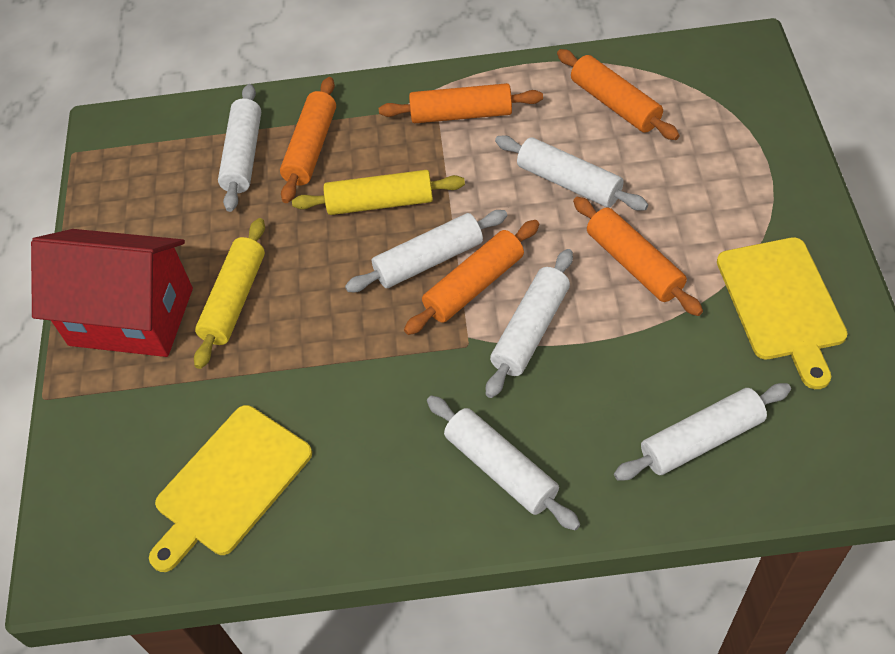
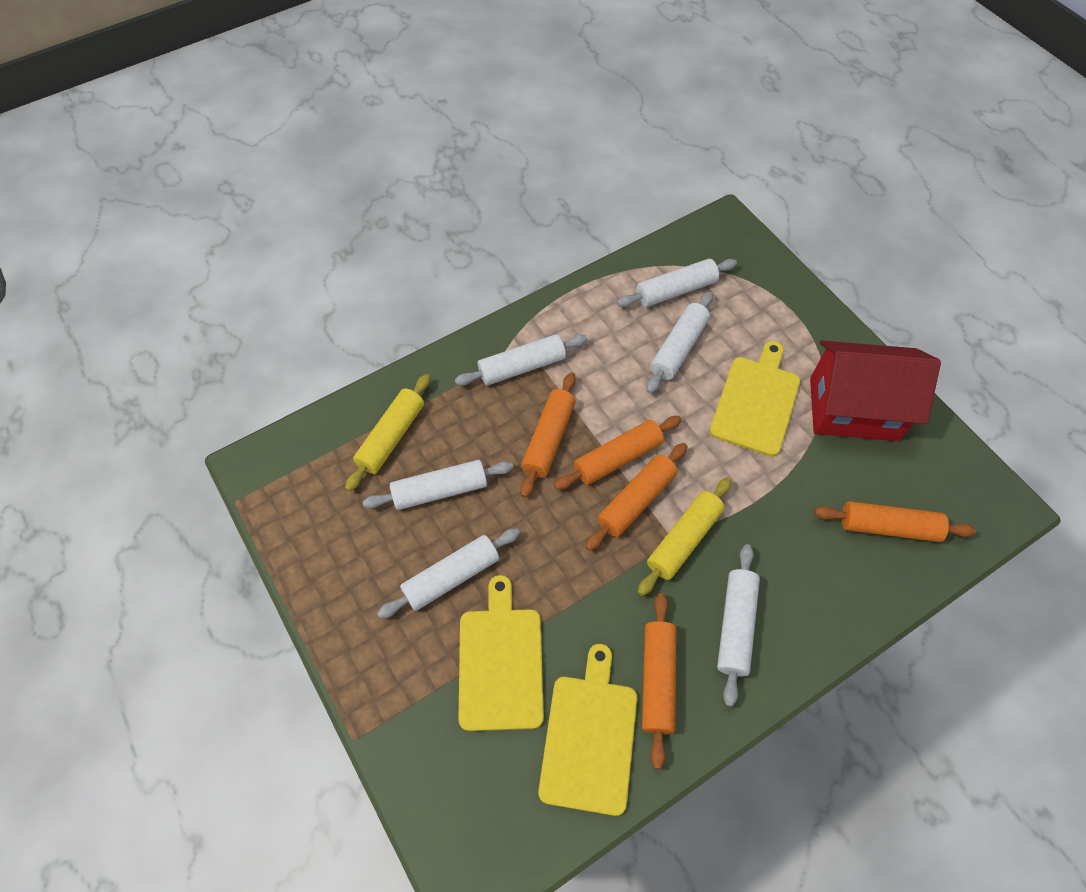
yellow cutting board: 2 -> 3

